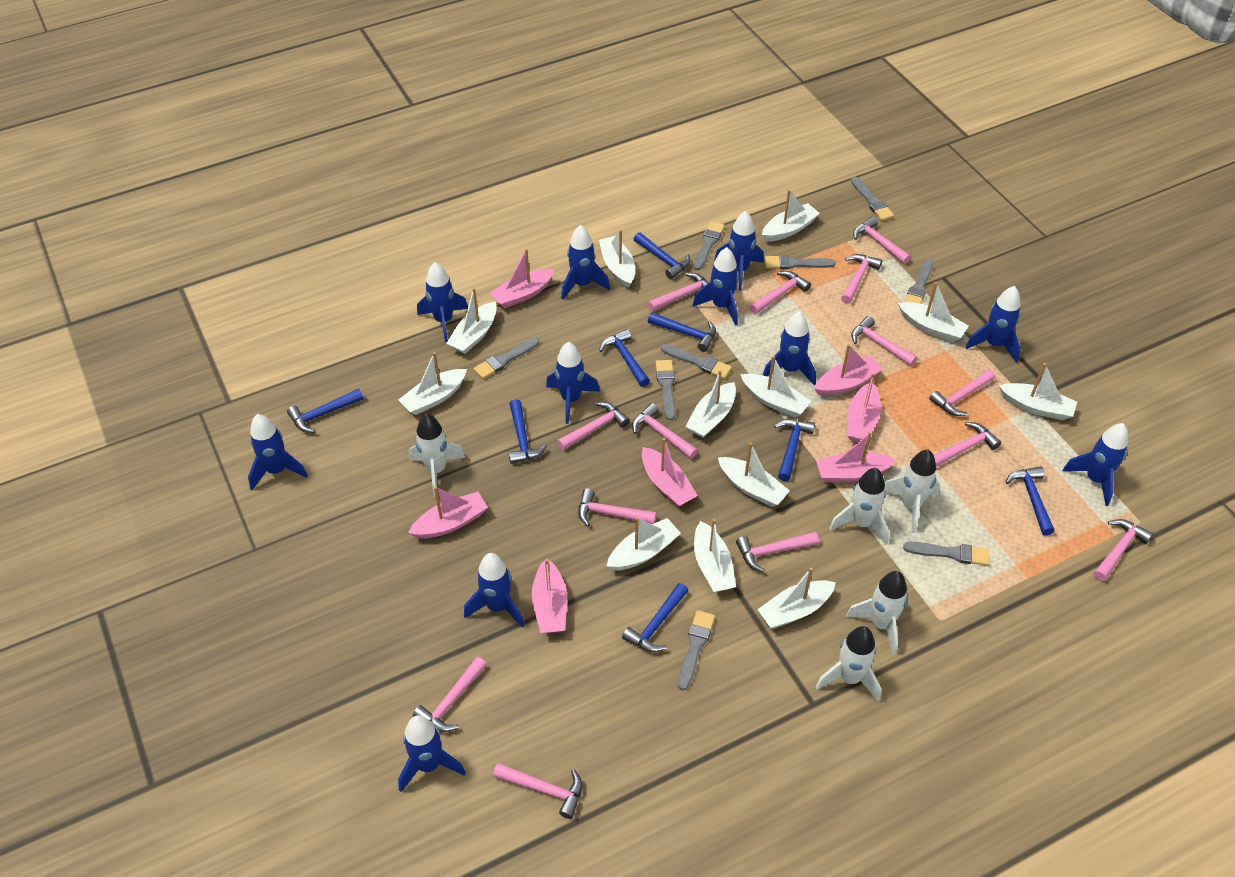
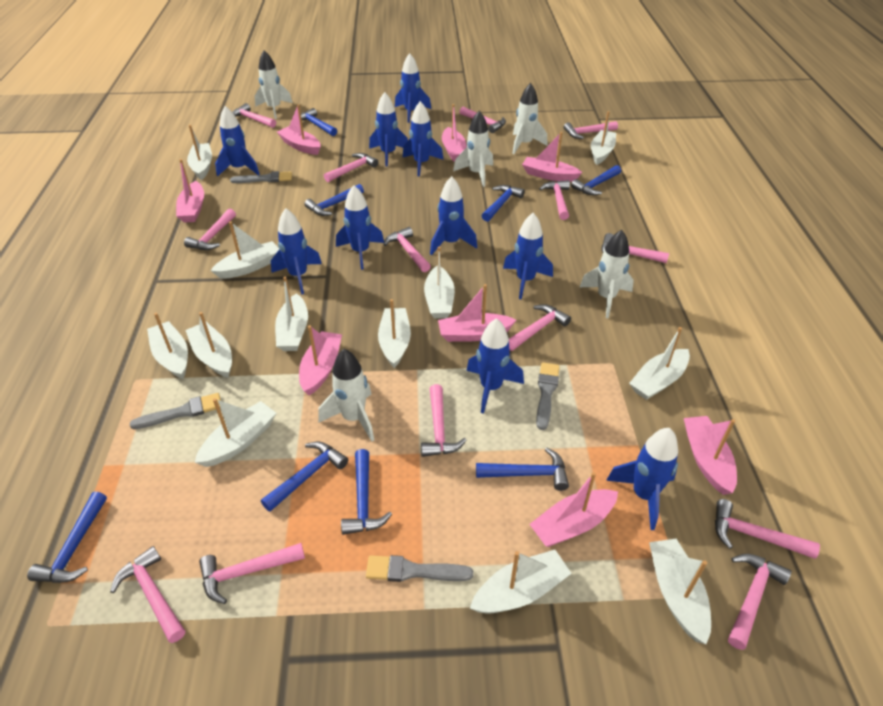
blue rocket: 11 -> 10
grey brush: 9 -> 4
pink boat: 7 -> 8

